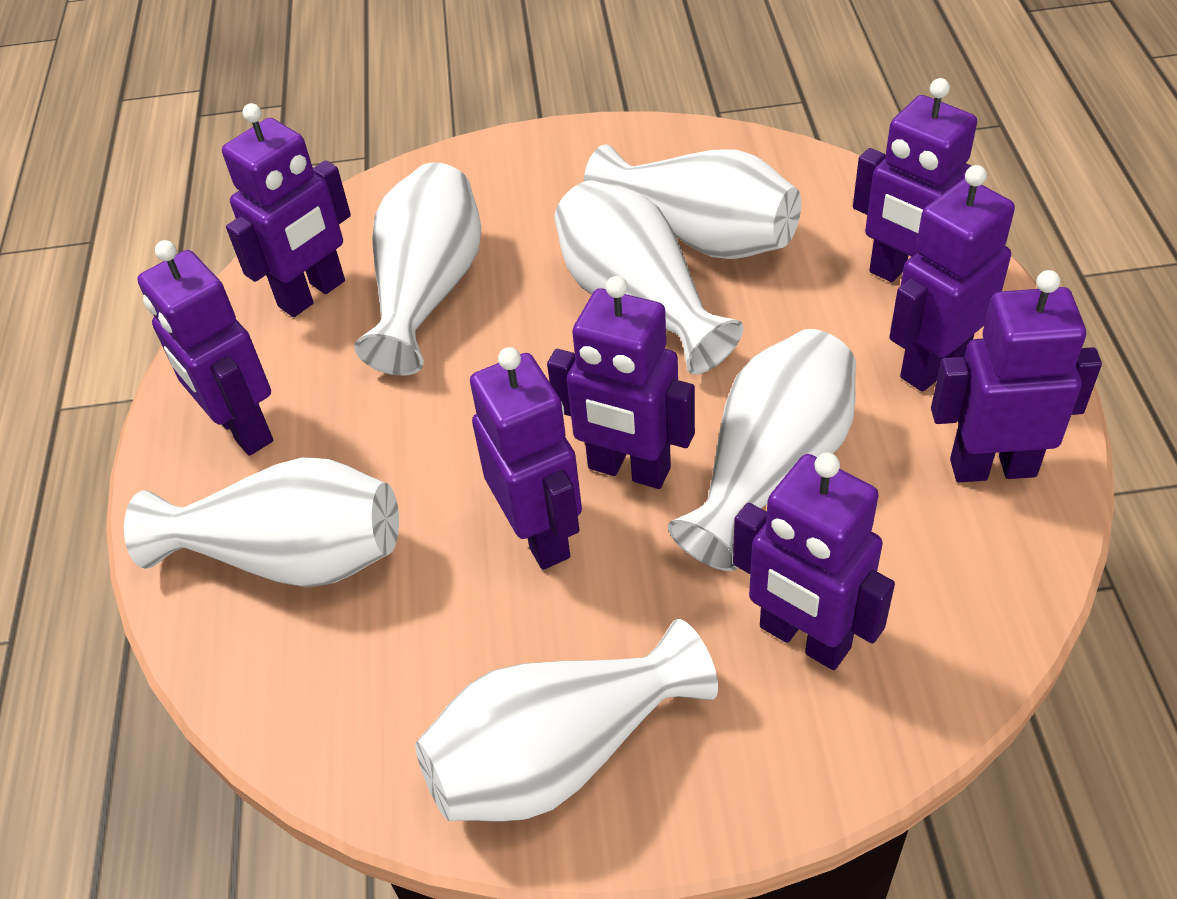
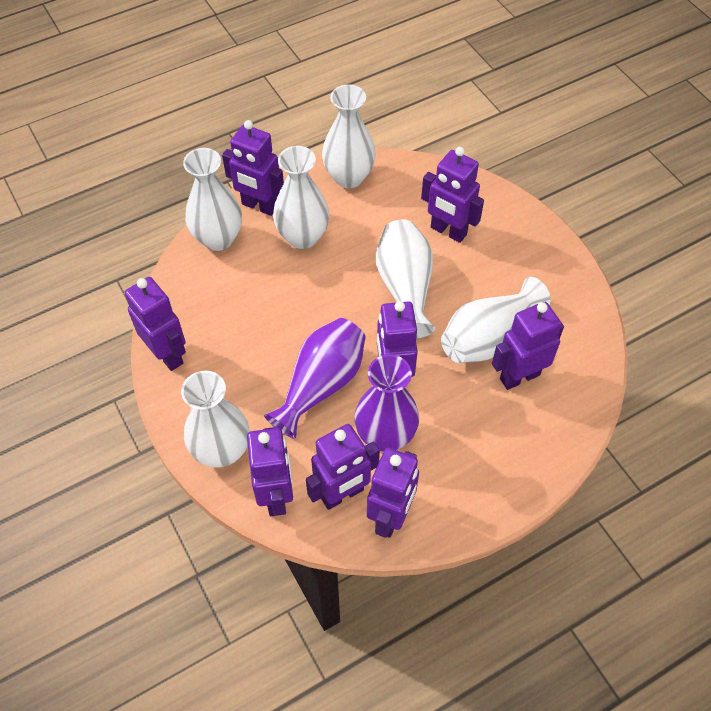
purple vase: 0 -> 2

